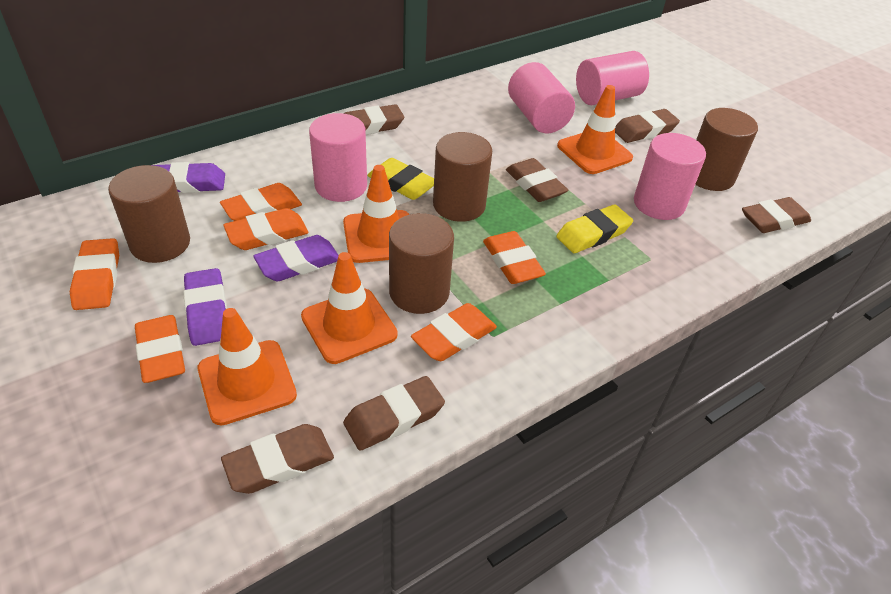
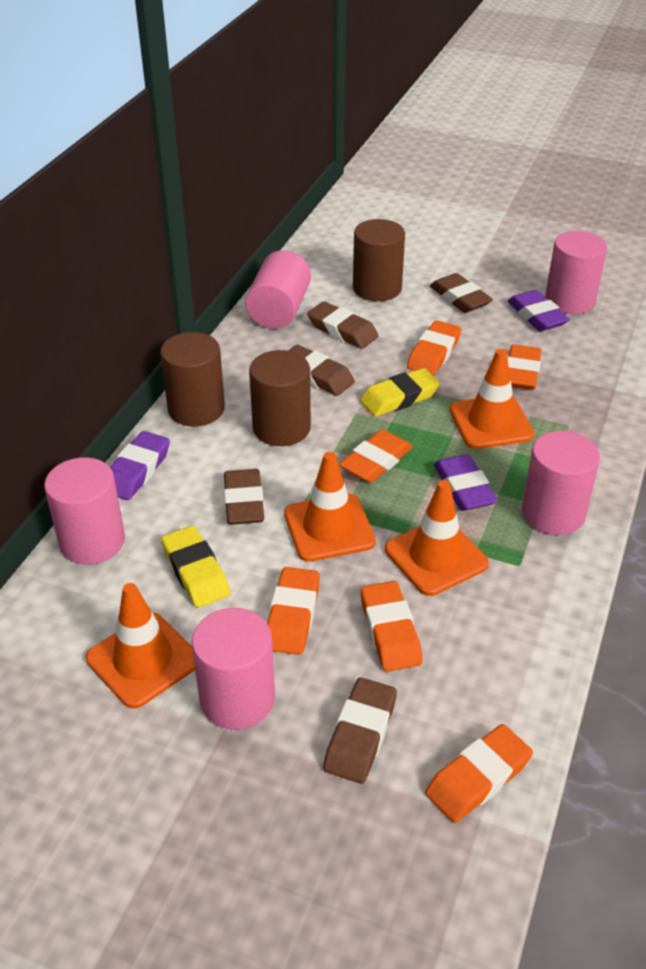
brown cylinder: 4 -> 3
brown eraser: 6 -> 5
pink cylinder: 4 -> 5

